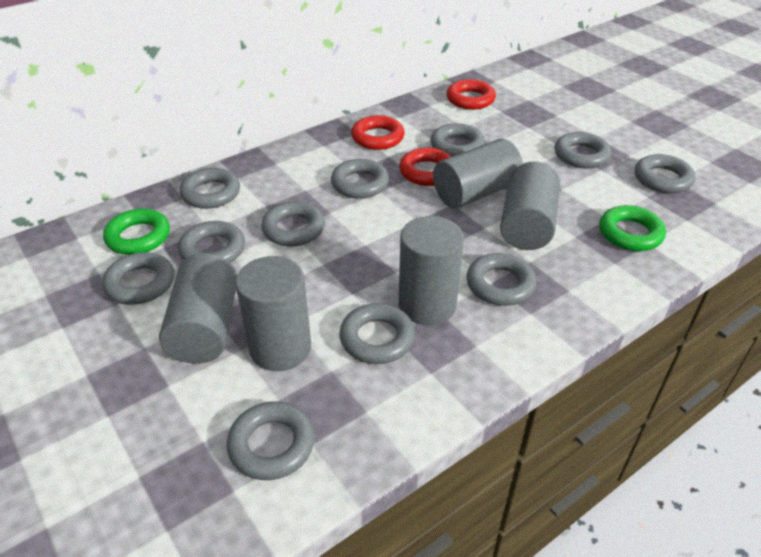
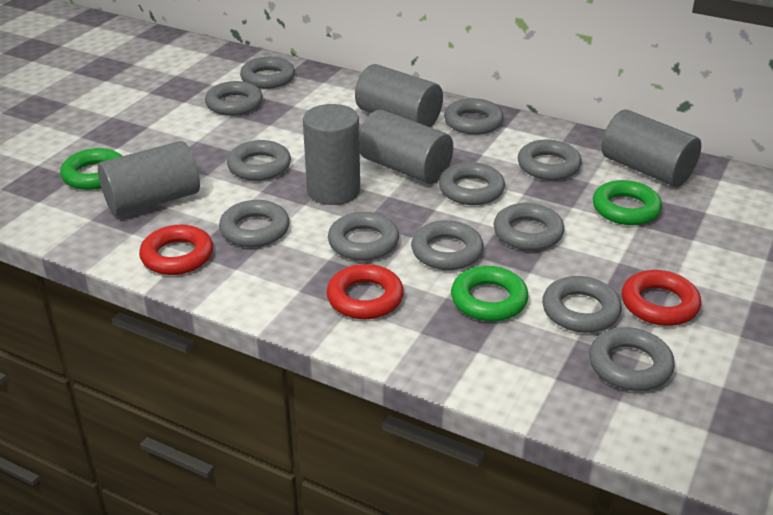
green ring: 2 -> 3
grey ring: 11 -> 12

